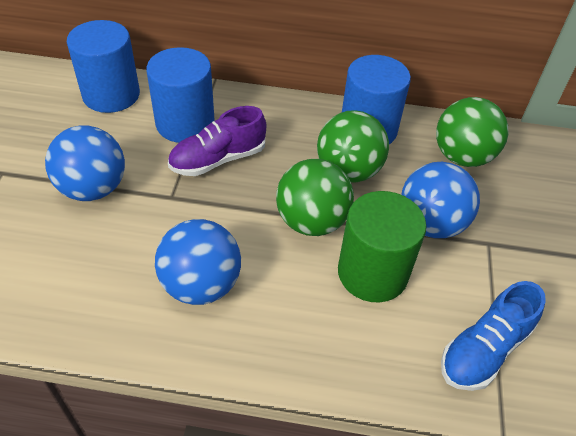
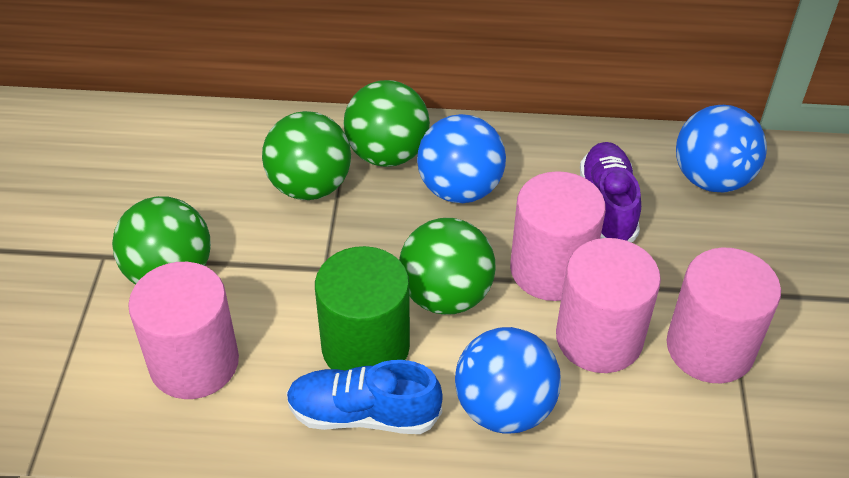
blue cylinder: 3 -> 0
green ball: 3 -> 4
pink cylinder: 0 -> 4

